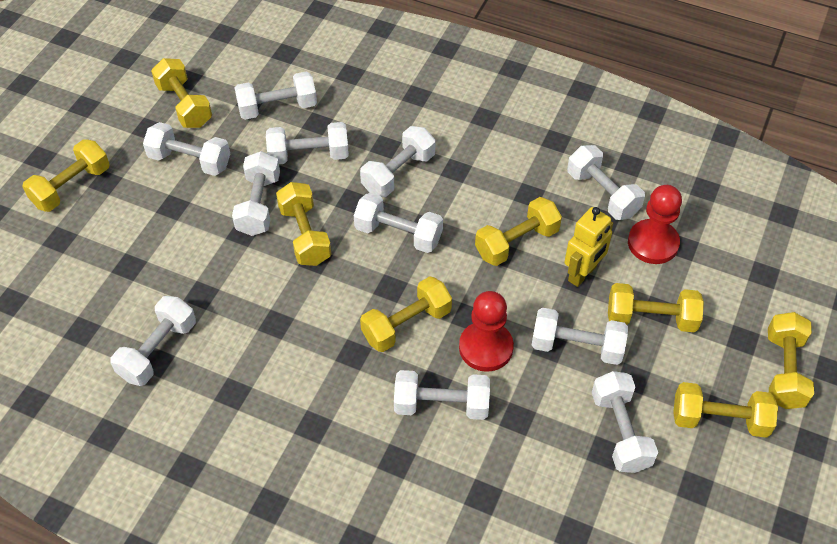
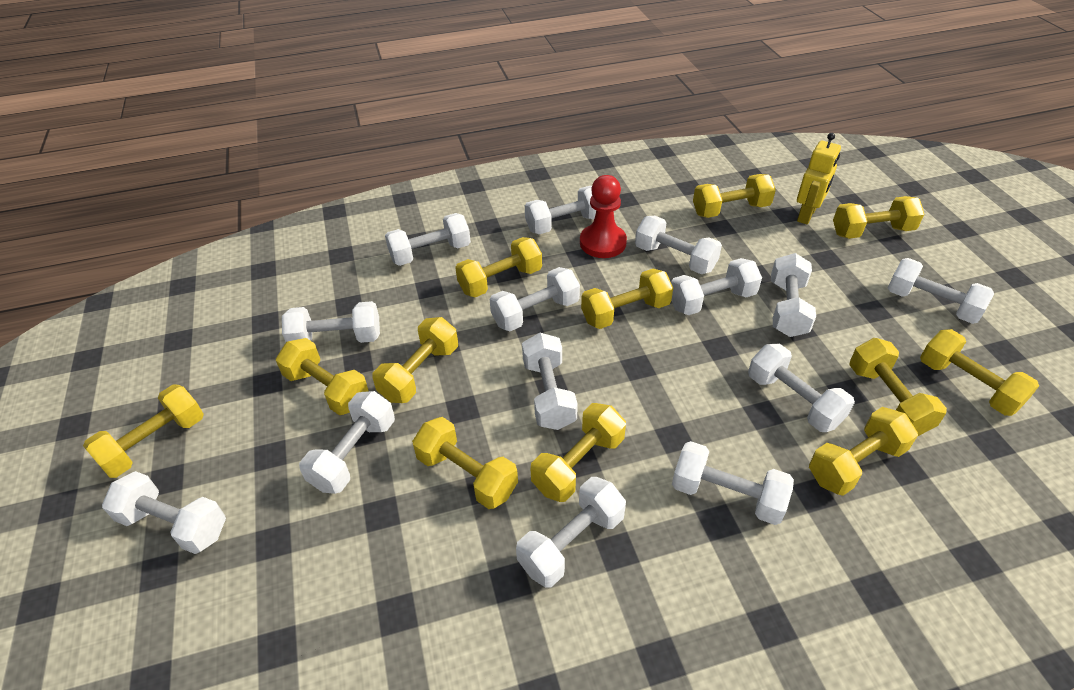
red pawn: 2 -> 1
white dumbbell: 11 -> 14
yellow dumbbell: 8 -> 12

